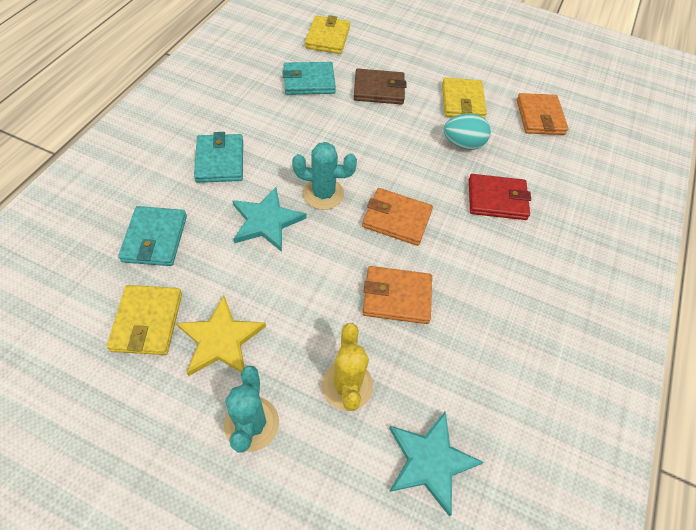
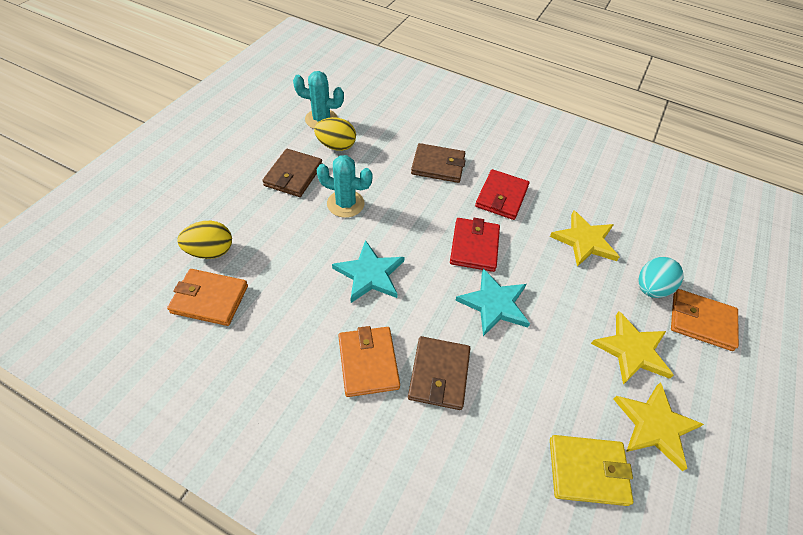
brown wallet: 1 -> 3
red wallet: 1 -> 2
turquoise wallet: 3 -> 0
yellow cactus: 1 -> 0
yellow egg: 0 -> 2
yellow star: 1 -> 3
yellow wallet: 3 -> 1

